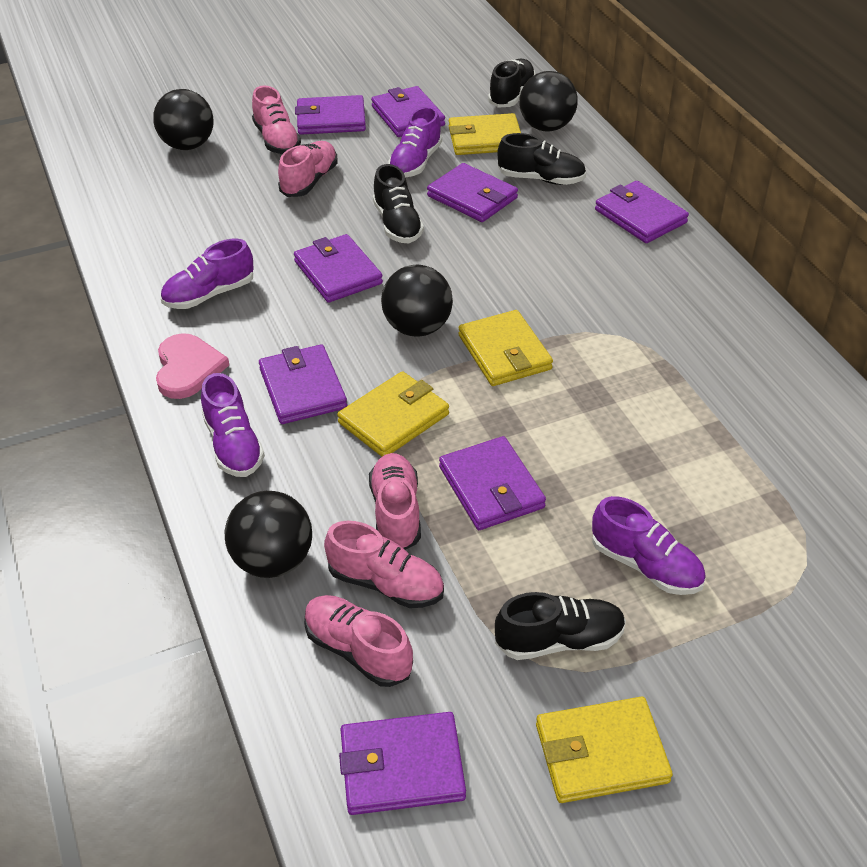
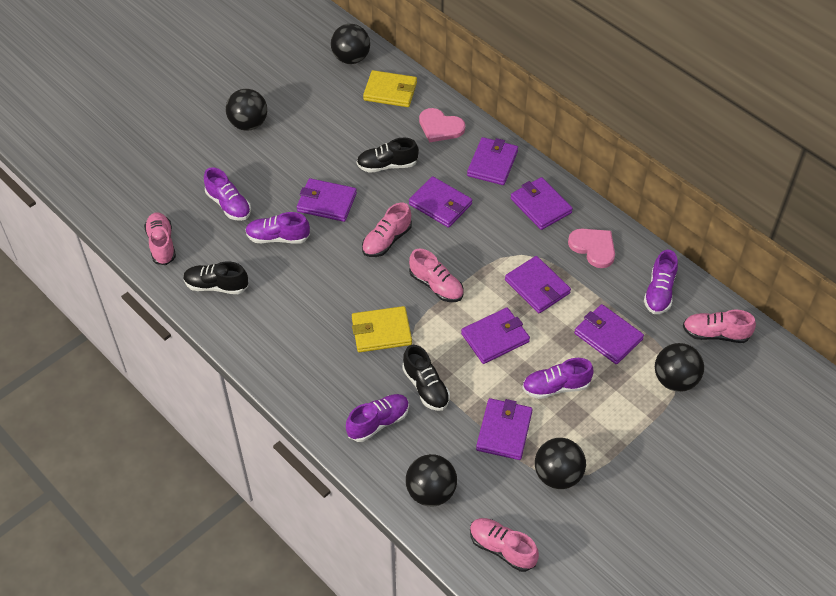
black ball: 4 -> 5
black shoe: 4 -> 3
pink heart: 1 -> 2
purple shoe: 4 -> 5
yellow wallet: 4 -> 2

